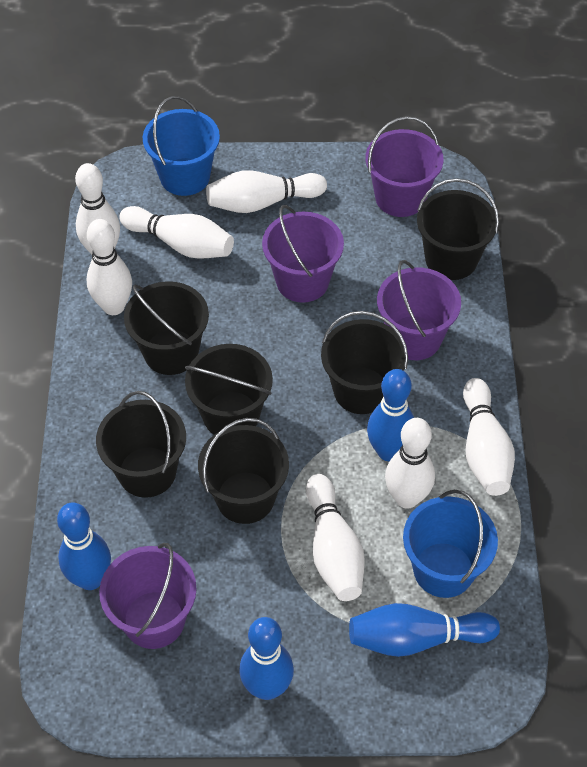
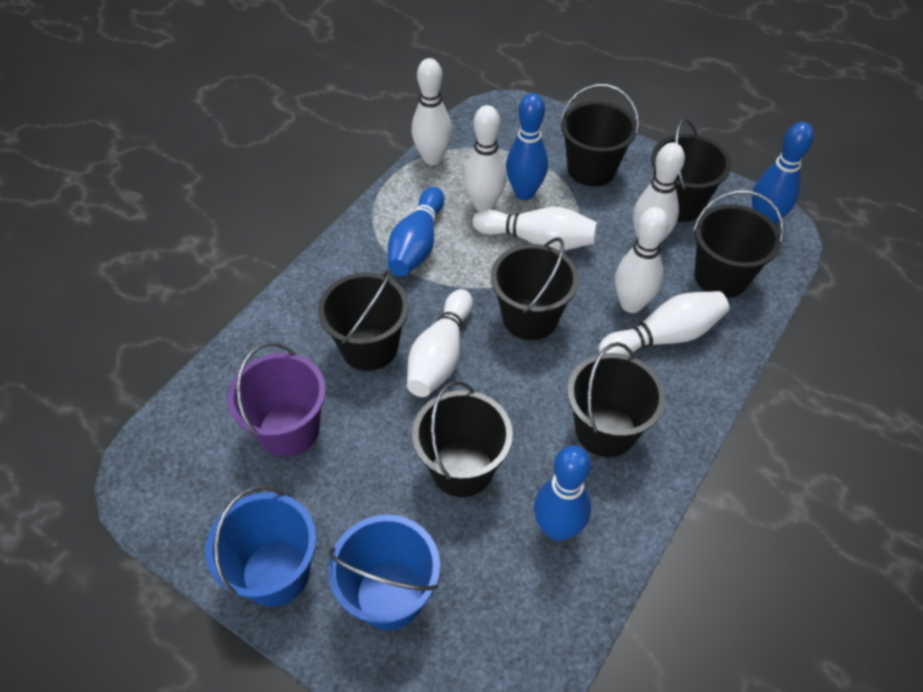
black bucket: 6 -> 7
purple bucket: 4 -> 1

